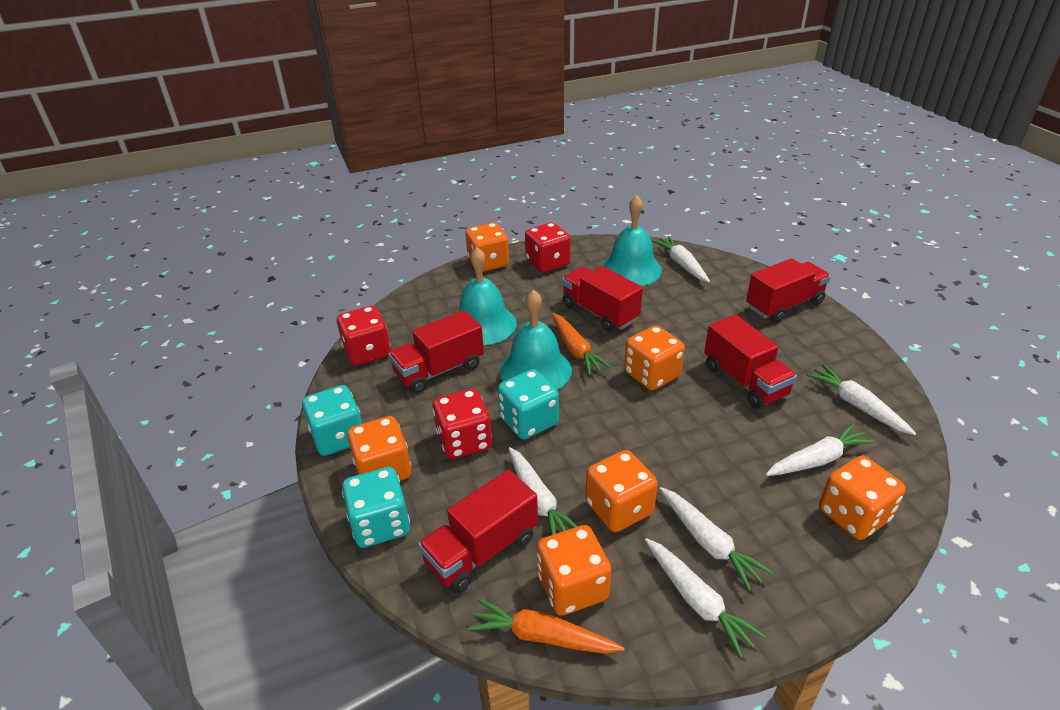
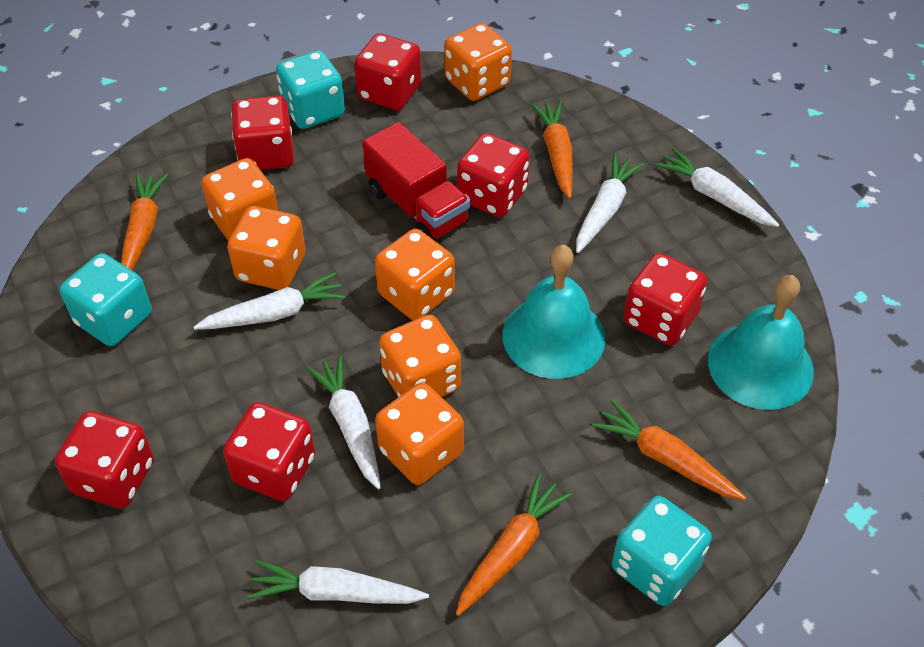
orange carrot: 2 -> 4
red dice: 3 -> 6
red truck: 5 -> 1
turquoise bell: 3 -> 2
white carrot: 6 -> 5

